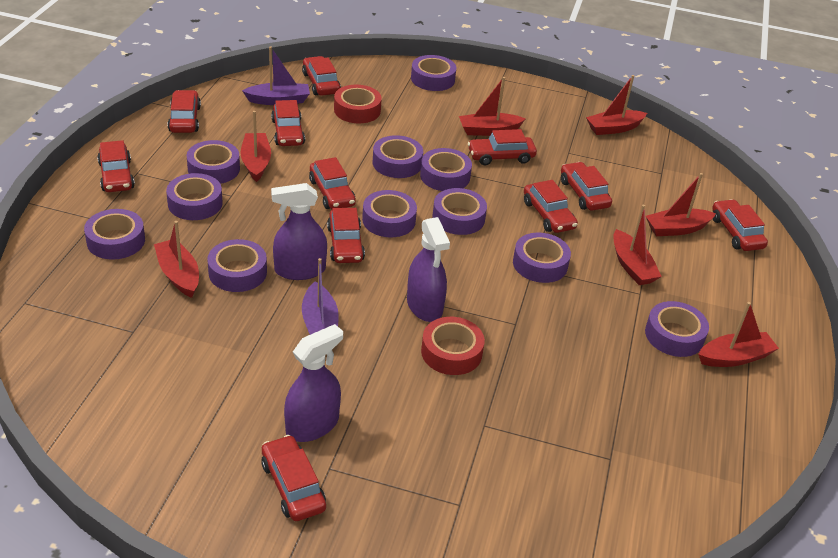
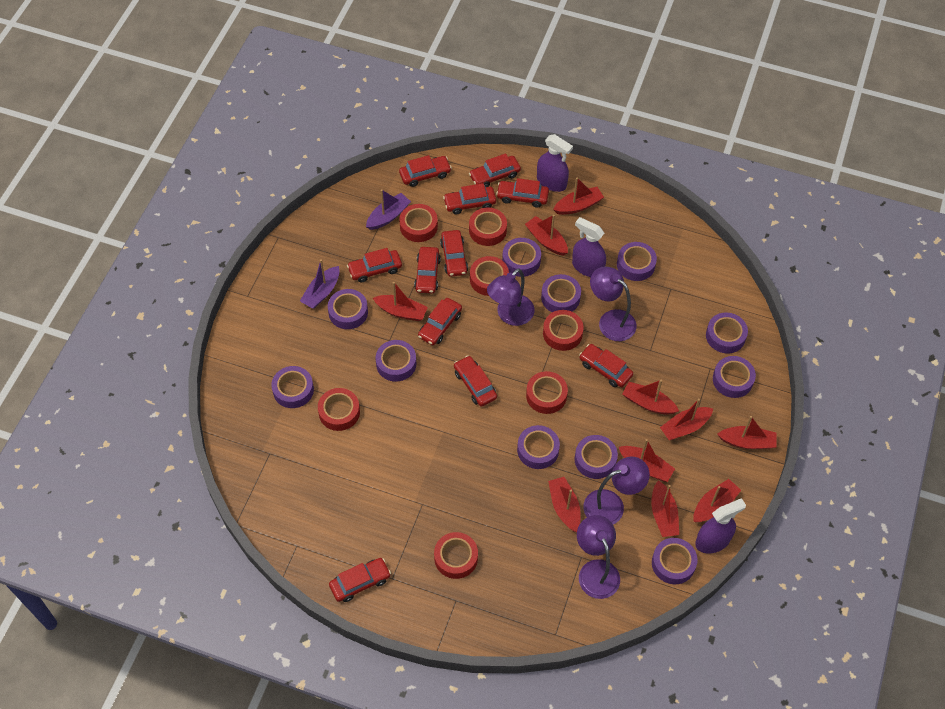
purple lamp: 0 -> 4
red boat: 7 -> 10
red tape: 2 -> 7

